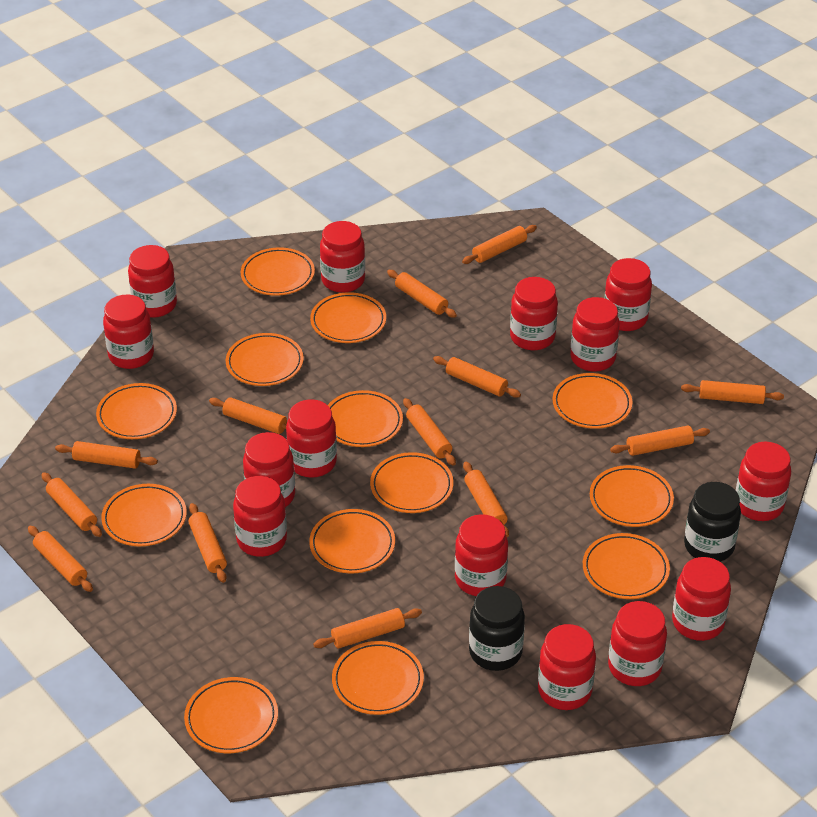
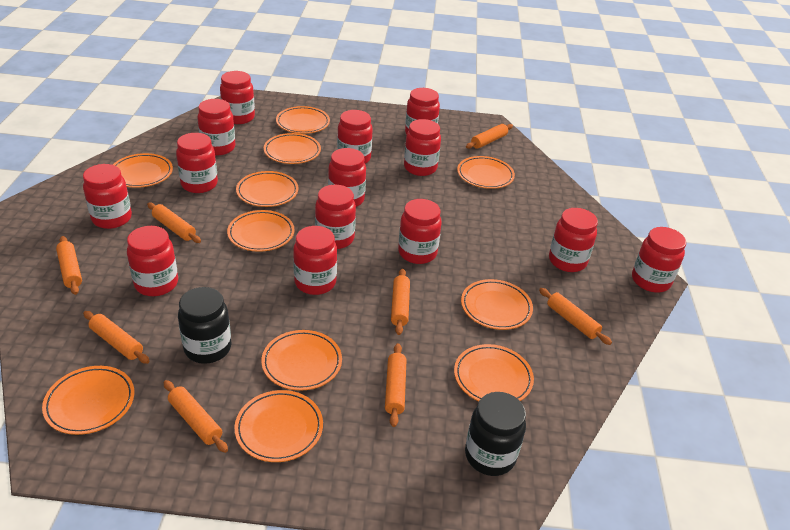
orange plate: 13 -> 11
orange rolling pin: 13 -> 8

